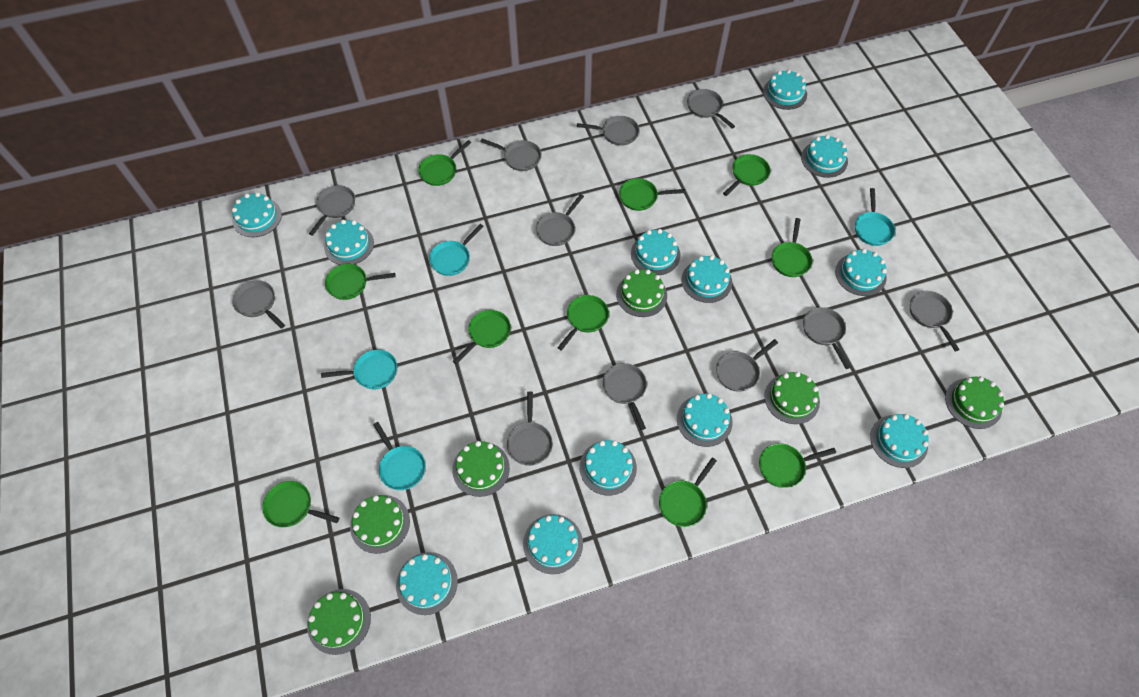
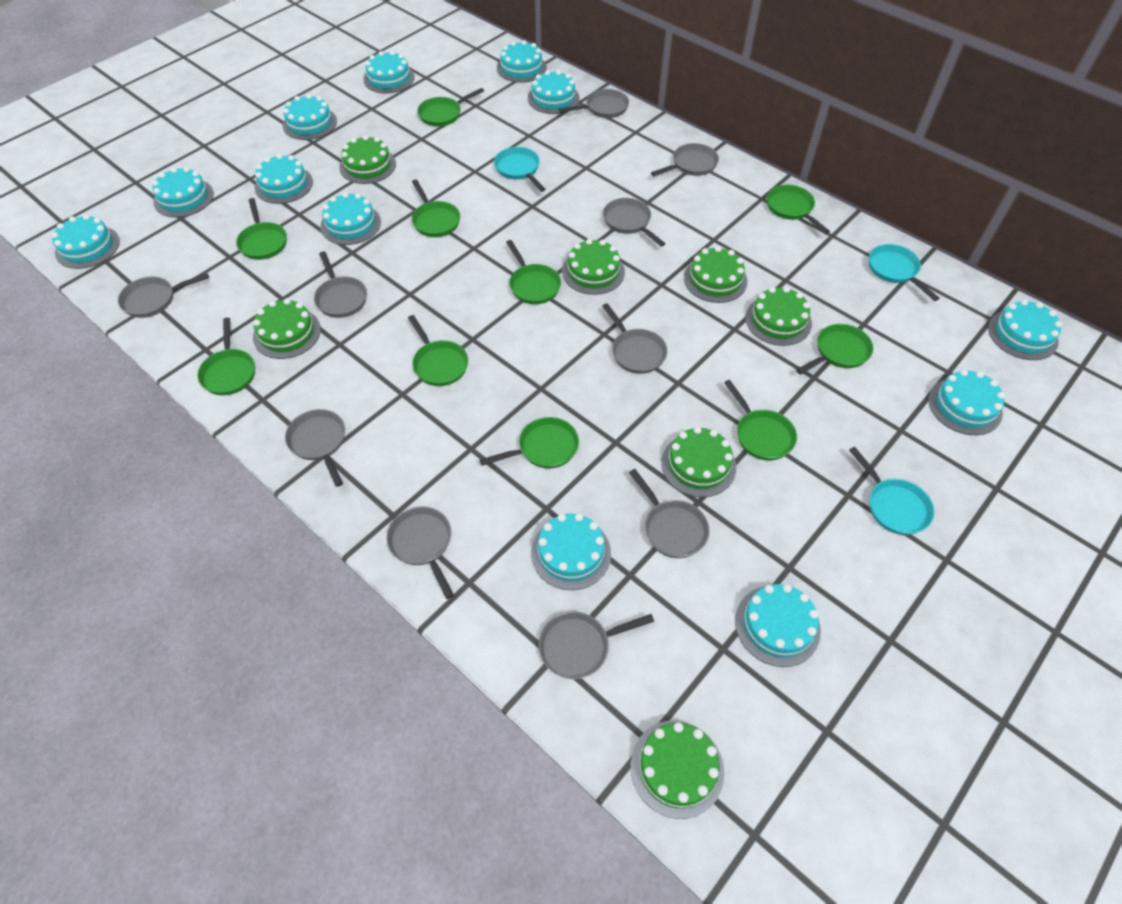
green cake: 6 -> 7
grey pan: 11 -> 10
turquoise pan: 4 -> 3

